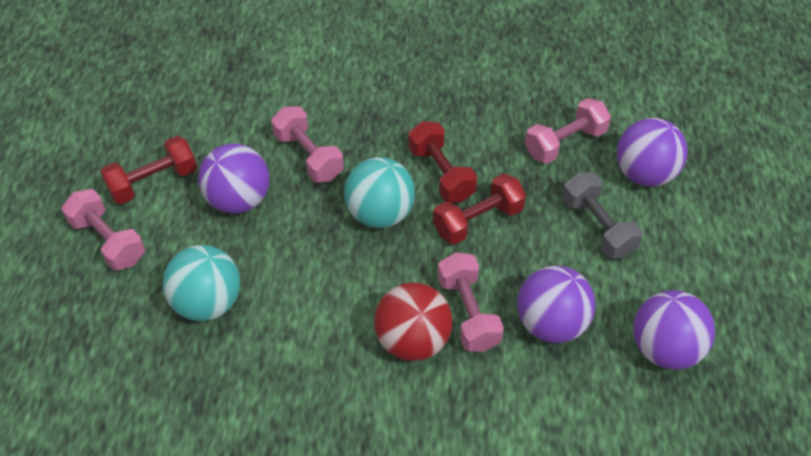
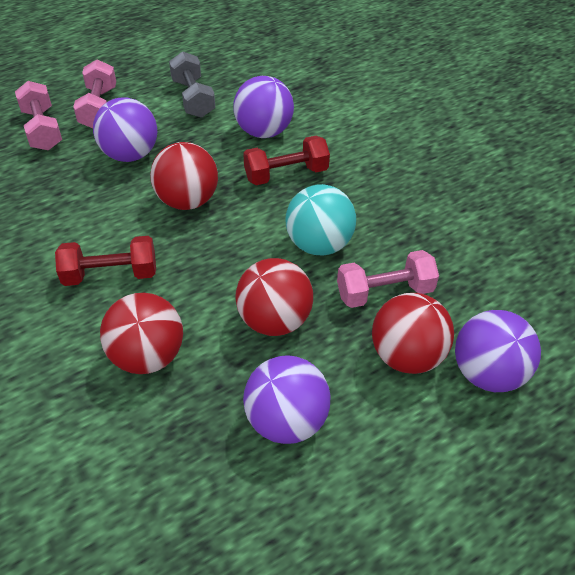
pink dumbbell: 4 -> 3
red ball: 1 -> 4
red dumbbell: 3 -> 2
turquoise ball: 2 -> 1

